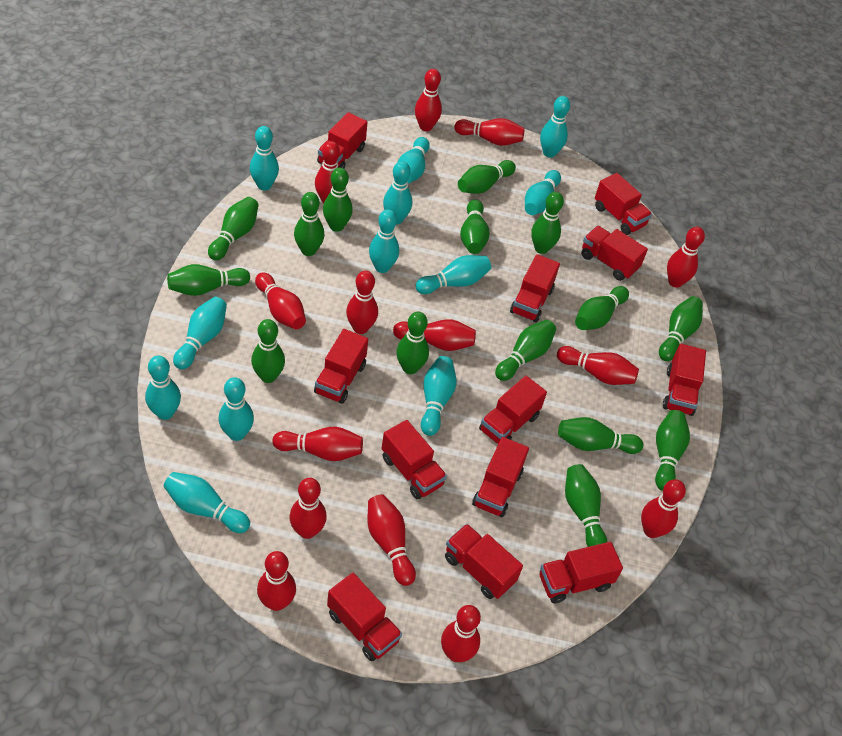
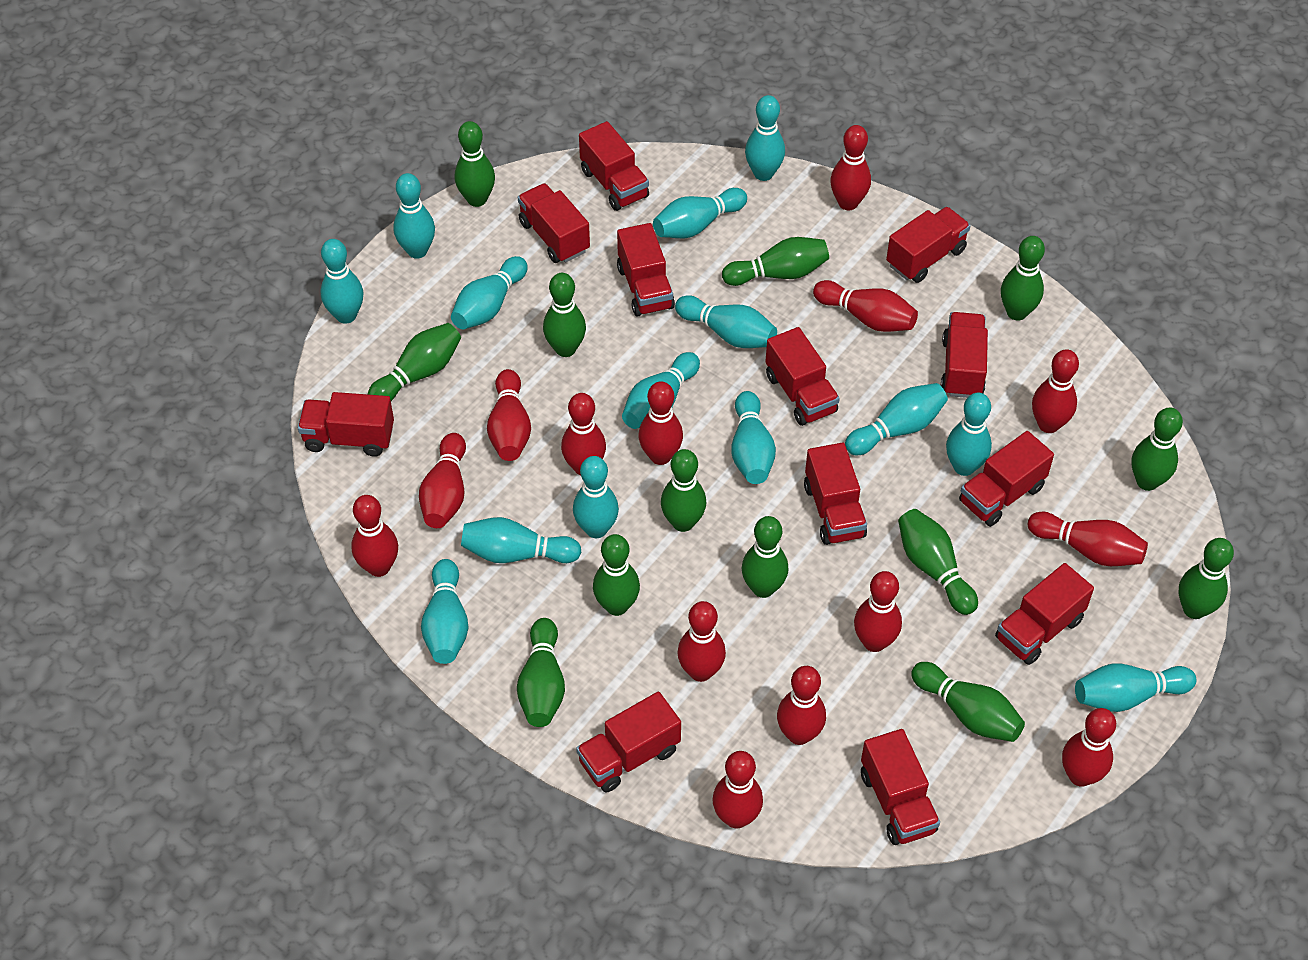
green bowling pin: 15 -> 13
turquoise bowling pin: 12 -> 14

